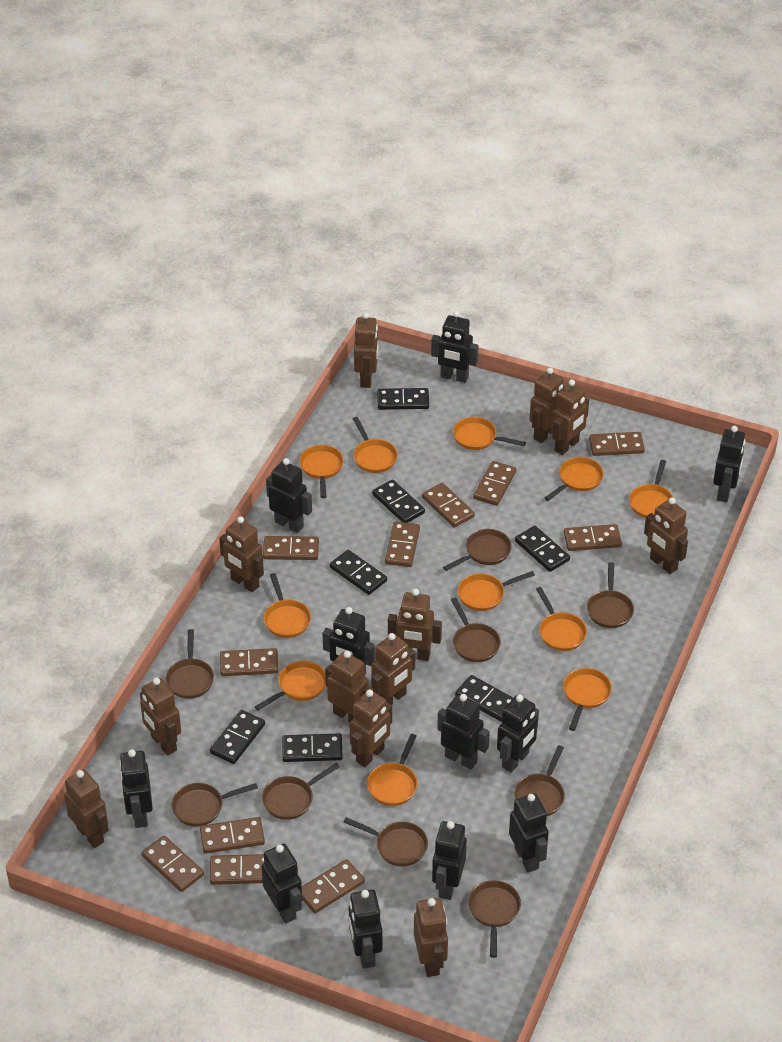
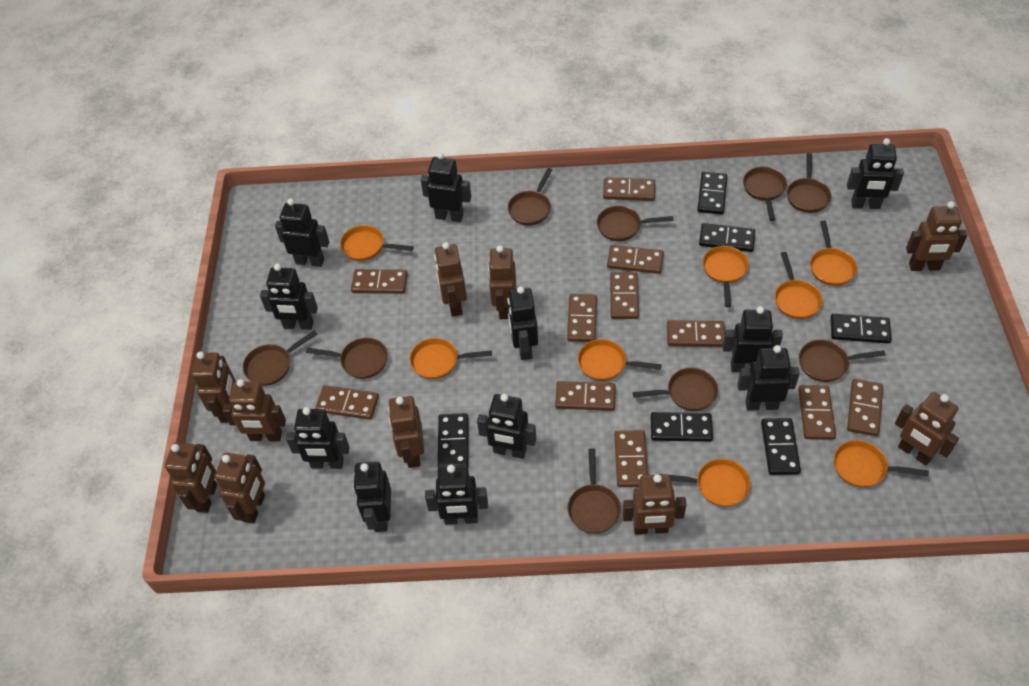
black domino: 7 -> 6
brown robot: 12 -> 10
orange pan: 11 -> 8

